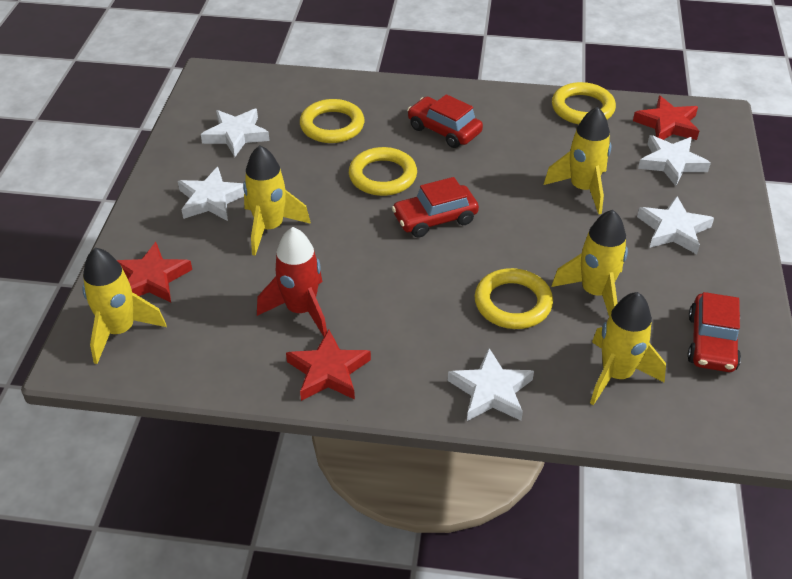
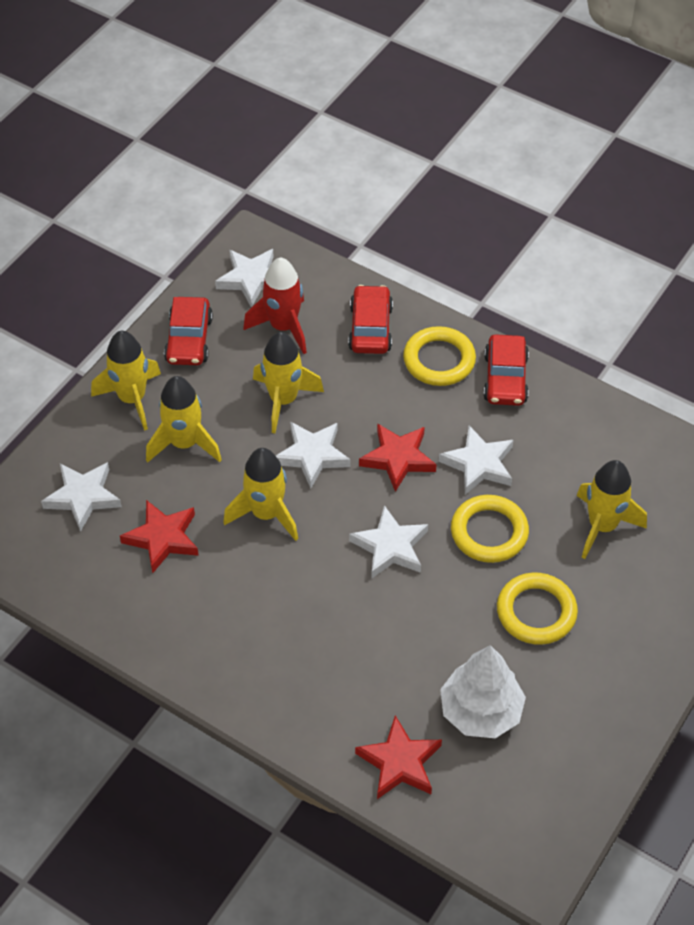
white tree: 0 -> 1
yellow ring: 4 -> 3

